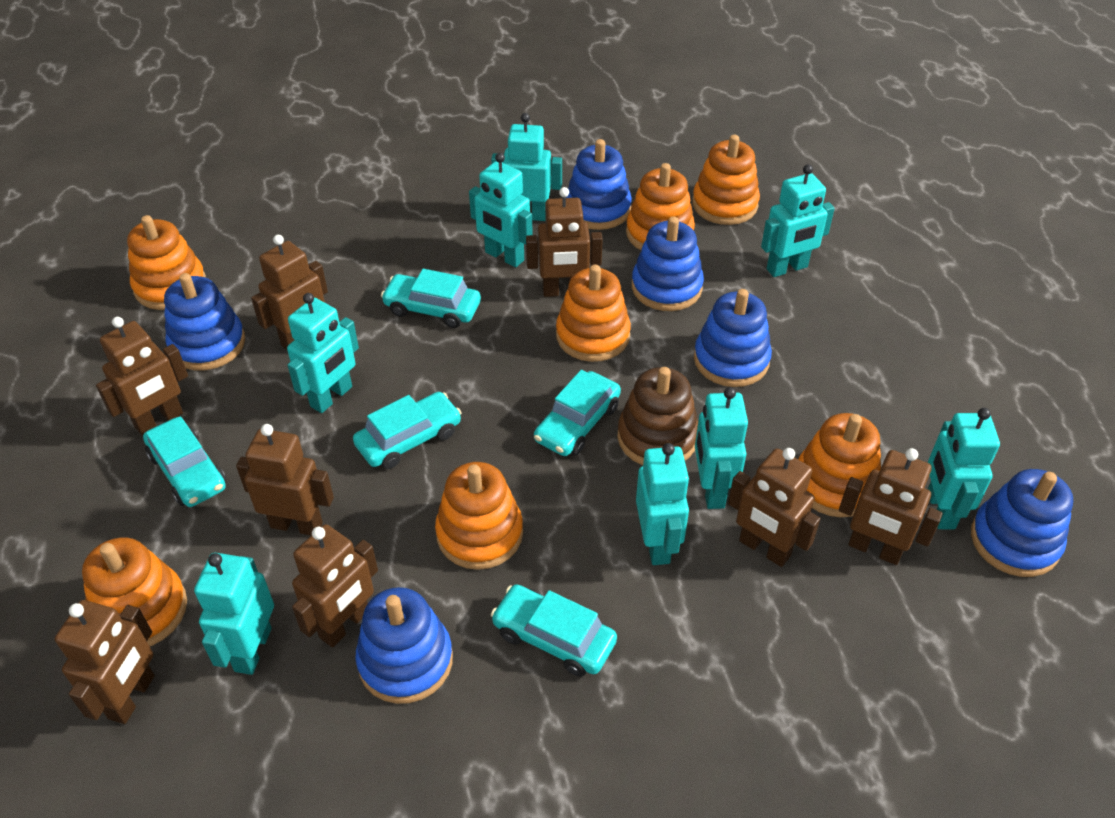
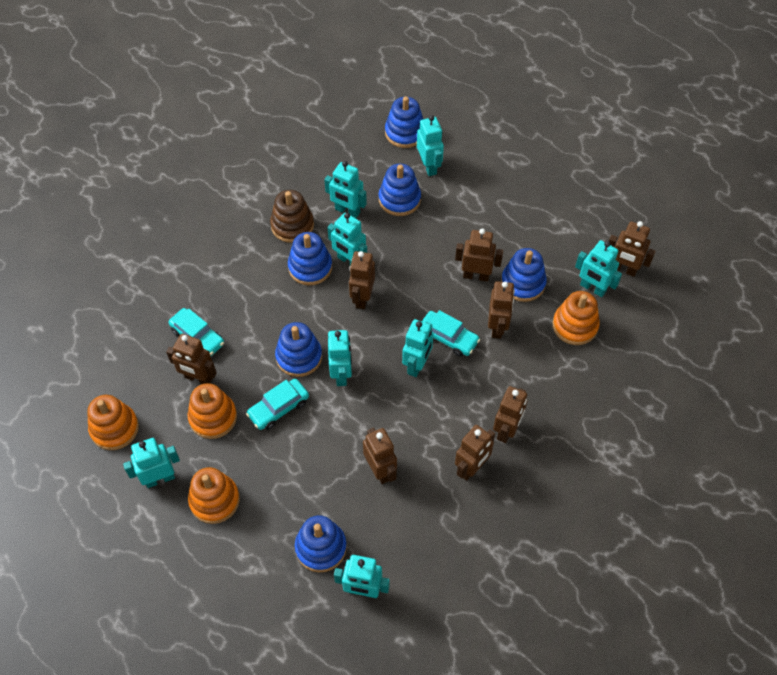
orange stacking toy: 7 -> 4
turquoise car: 5 -> 3

